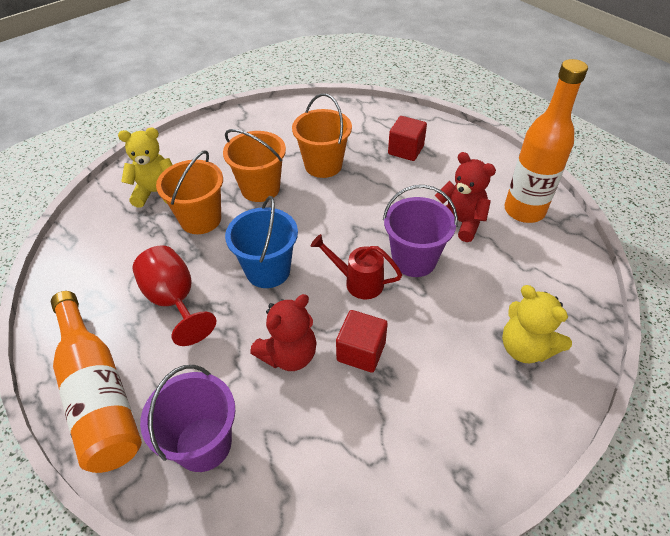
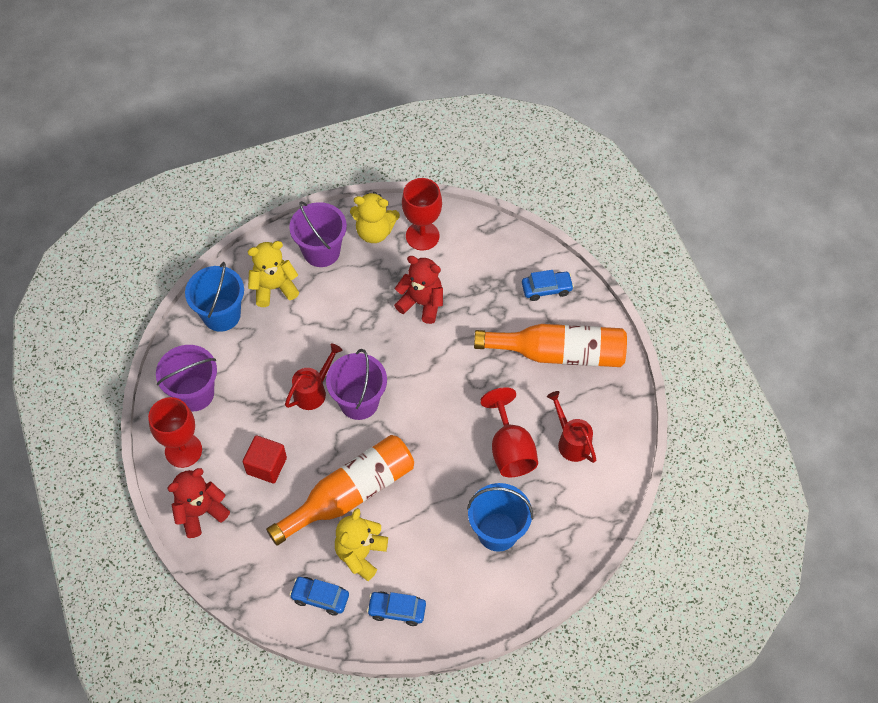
blue bucket: 1 -> 2
blue car: 0 -> 3
orange bucket: 3 -> 0
purple bucket: 2 -> 3
red cube: 2 -> 1
red goblet: 1 -> 3
red watering can: 1 -> 2
yellow teddy bear: 2 -> 3

